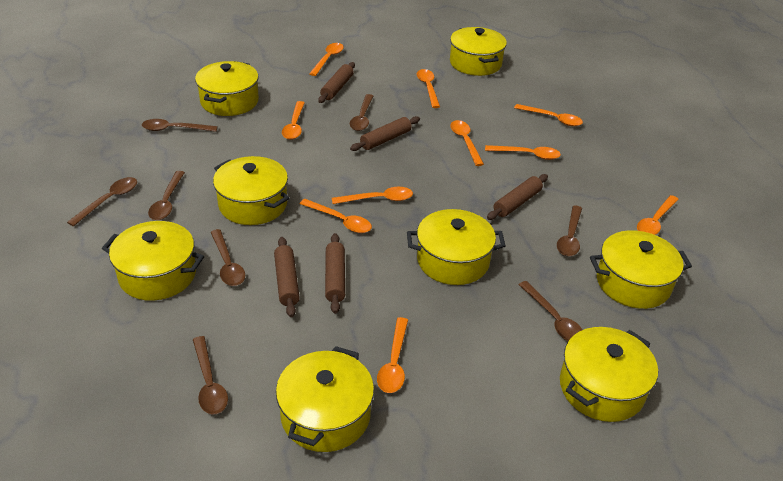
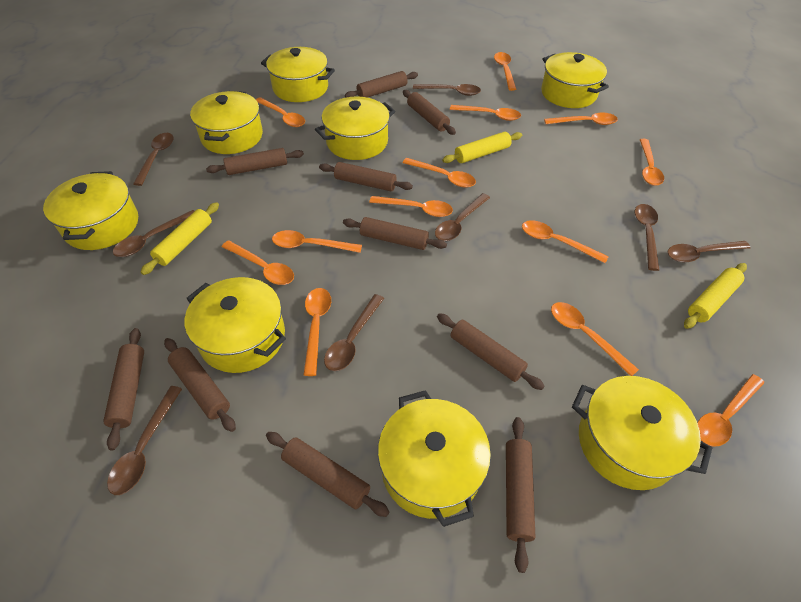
brown rolling pin: 5 -> 10
orange spoon: 10 -> 13
yellow rolling pin: 0 -> 3

